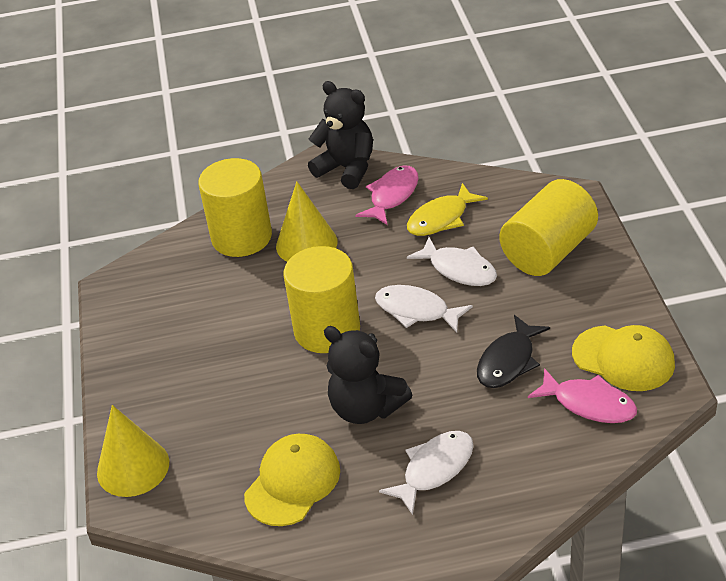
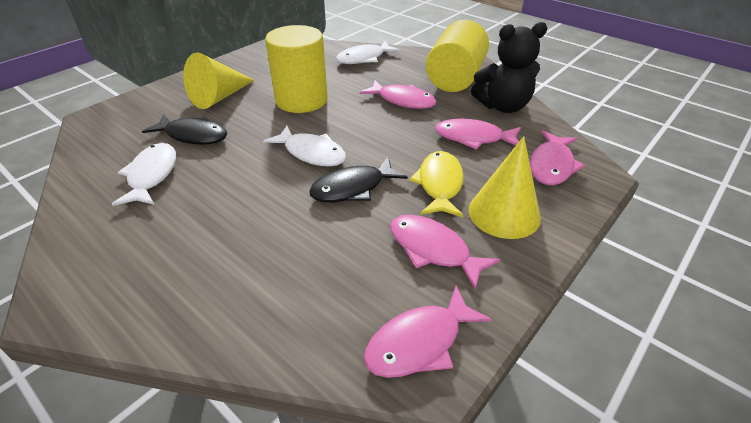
black fish: 1 -> 2
black teddy bear: 2 -> 1
pink fish: 2 -> 5
yellow cap: 2 -> 0
yellow cylinder: 3 -> 2

